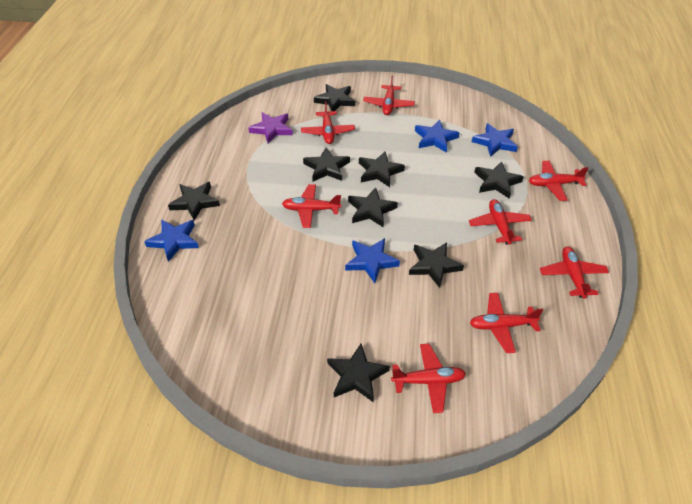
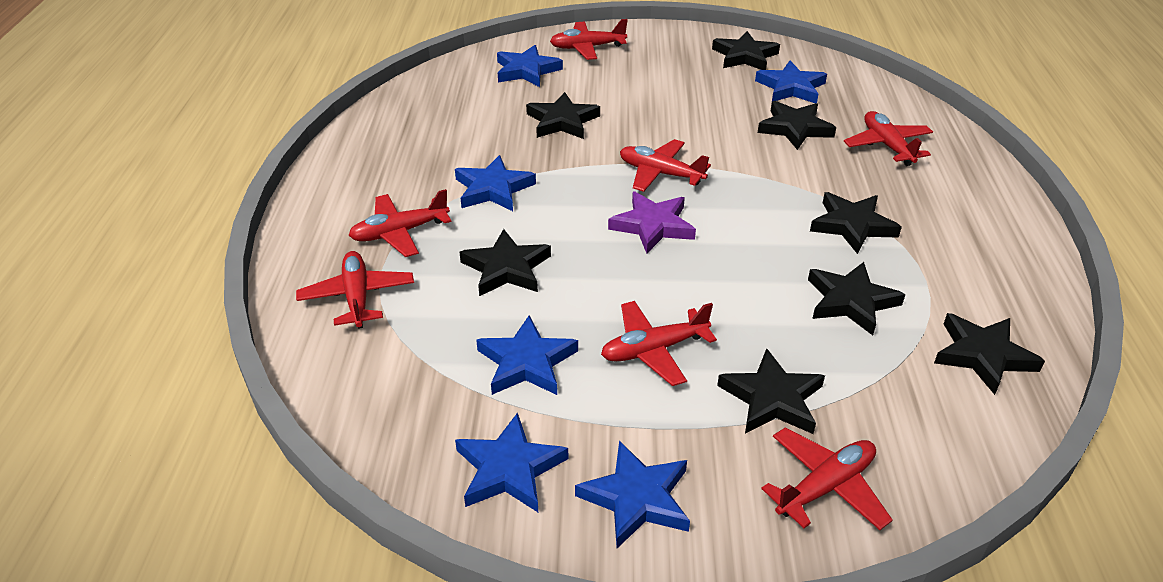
blue star: 4 -> 6
red plane: 8 -> 7

